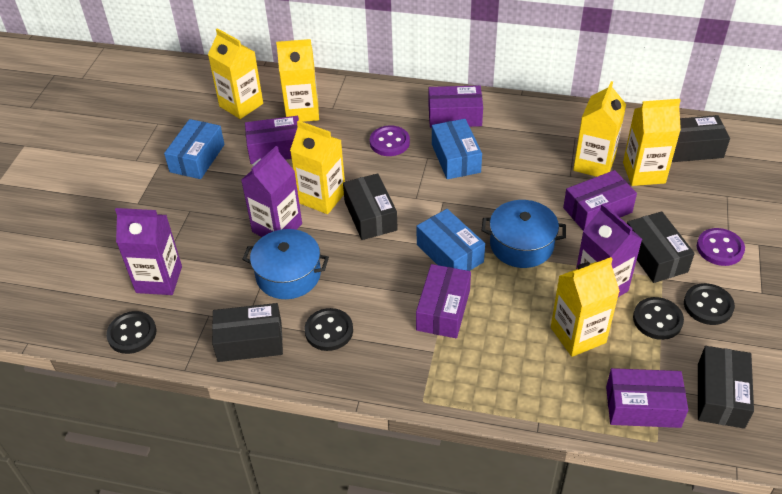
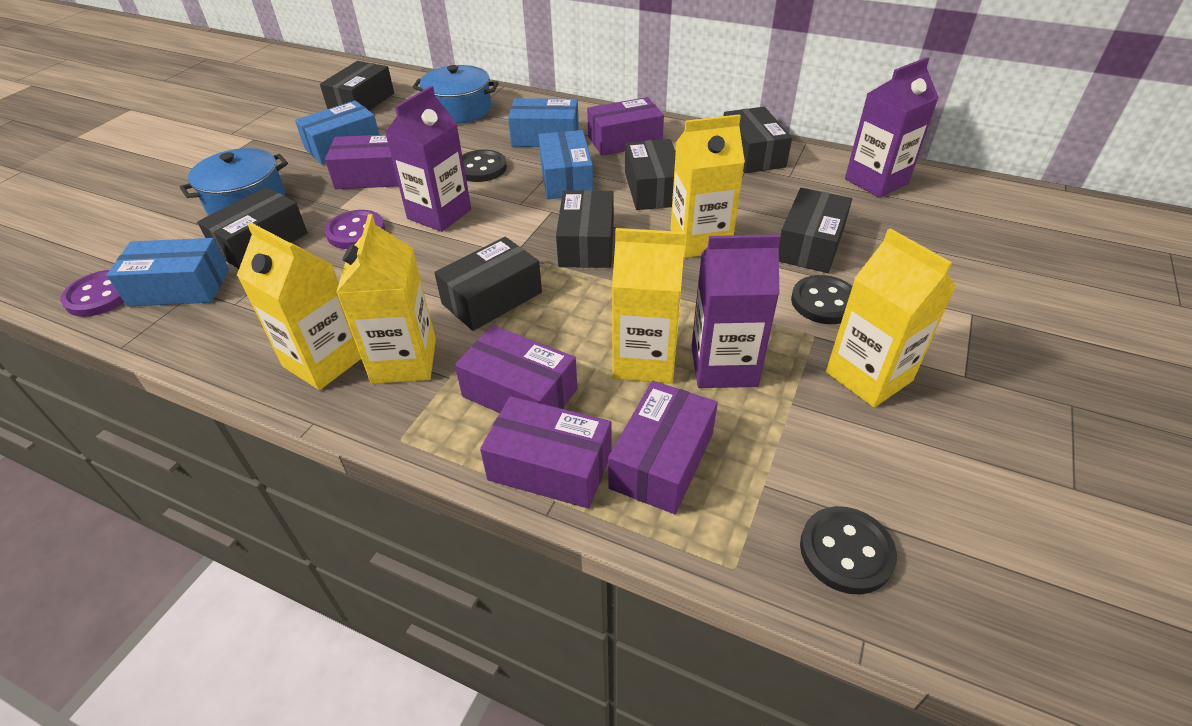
black box: 5 -> 7
black button: 4 -> 3
blue box: 3 -> 4
yellow carton: 6 -> 5

